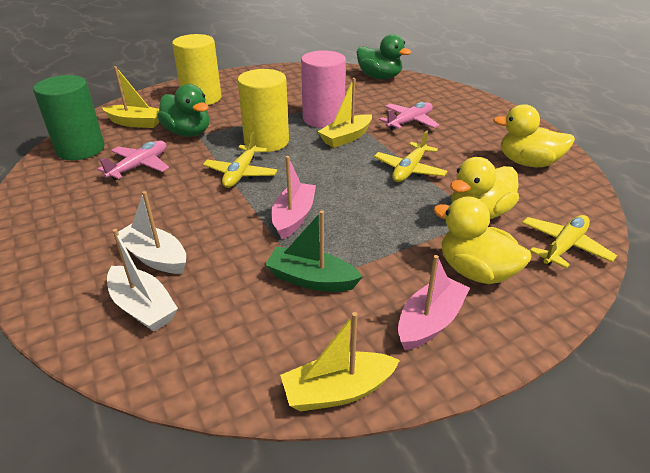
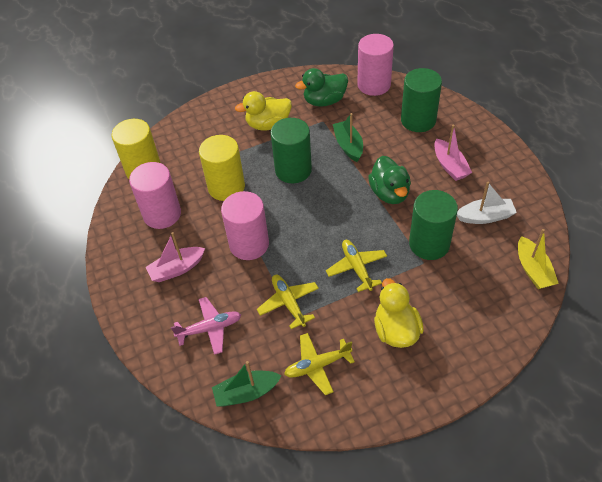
green boat: 1 -> 2
green cylinder: 1 -> 3
pink cylinder: 1 -> 3
pink plane: 2 -> 1
white boat: 2 -> 1
yellow boat: 3 -> 1
yellow duck: 3 -> 2

